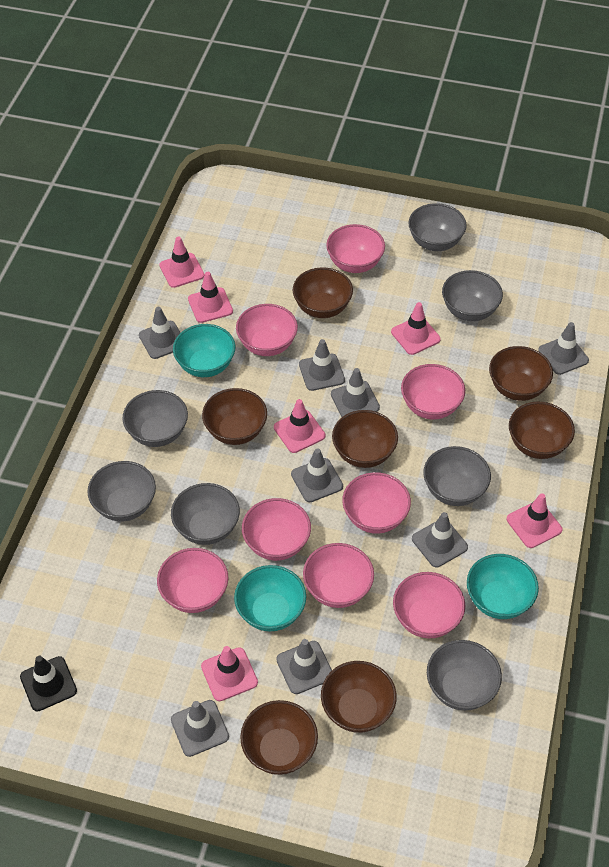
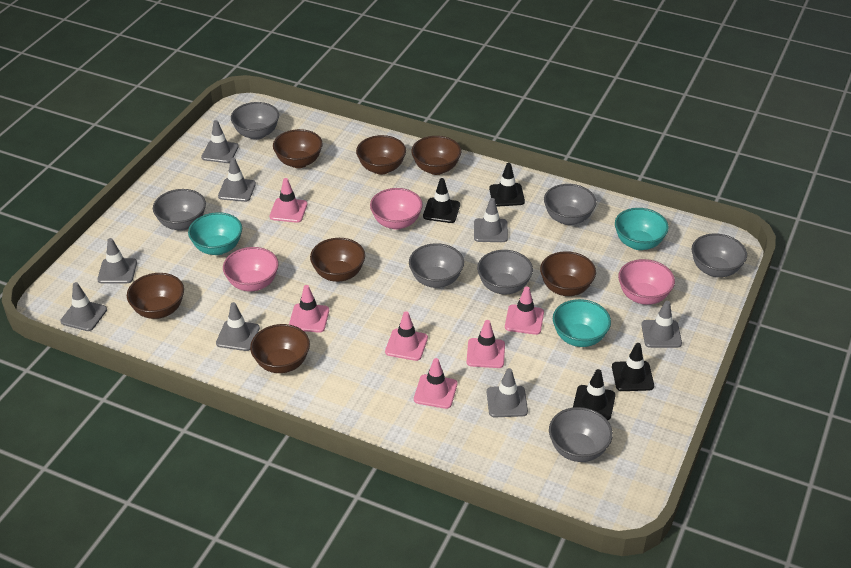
black traffic cone: 1 -> 4
pink bowl: 8 -> 3

